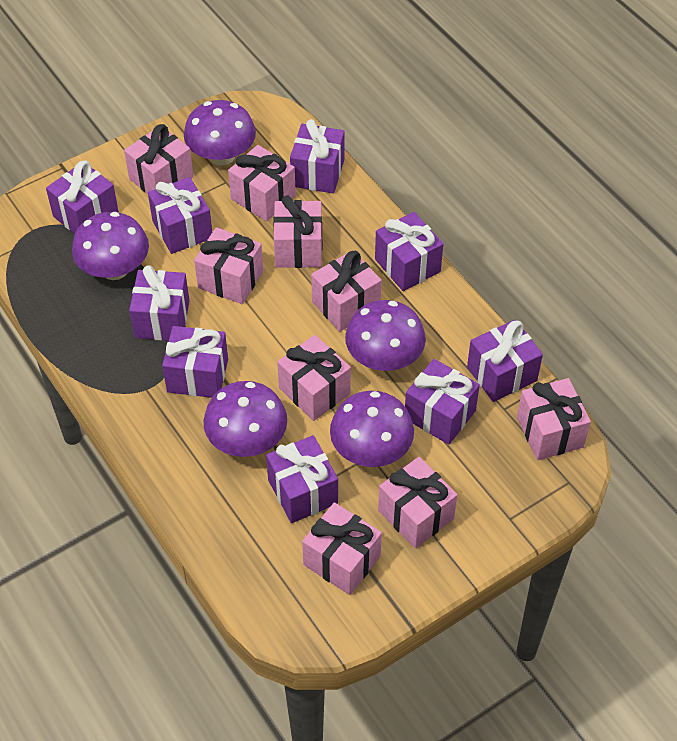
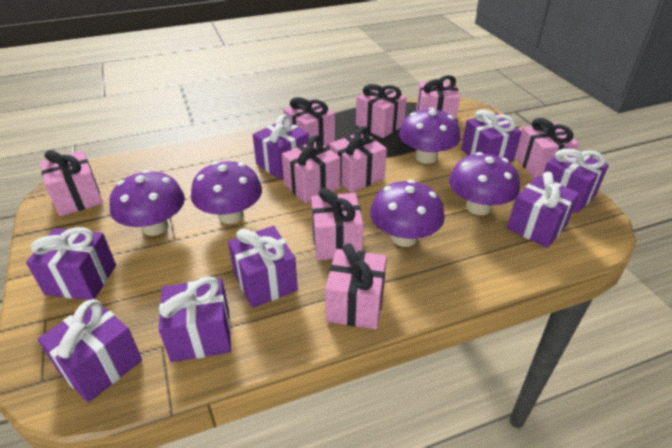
purple gift: 9 -> 8

